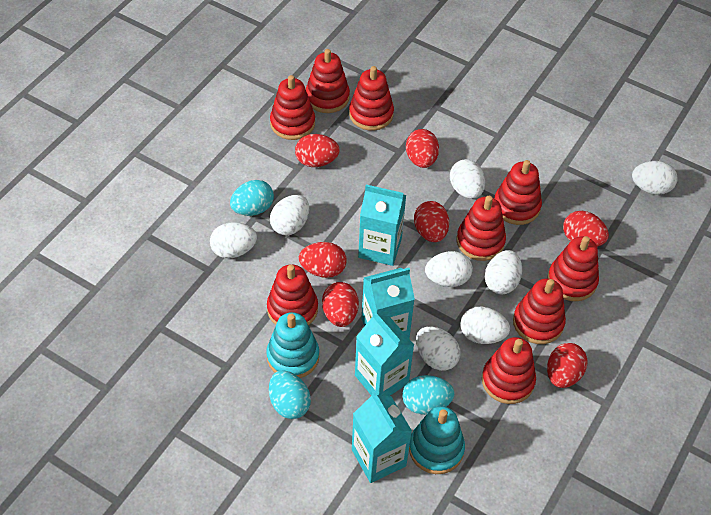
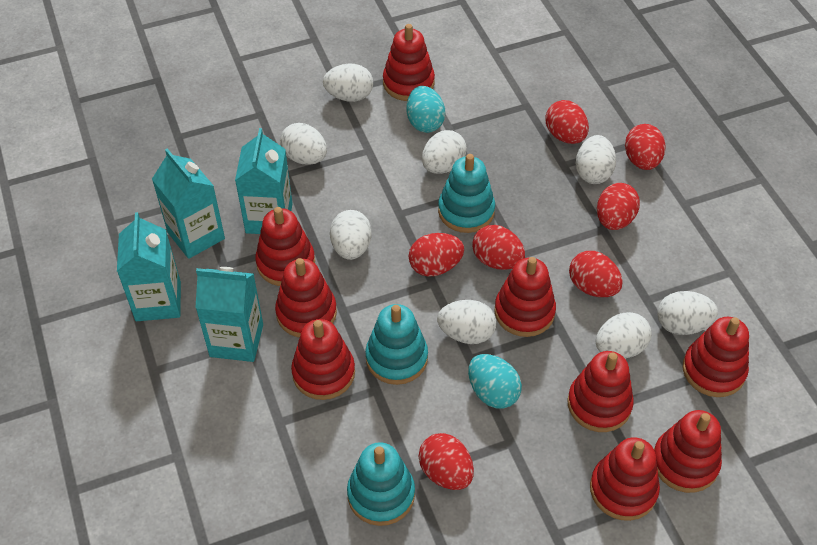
turquoise egg: 3 -> 2
turquoise stacking toy: 2 -> 3

